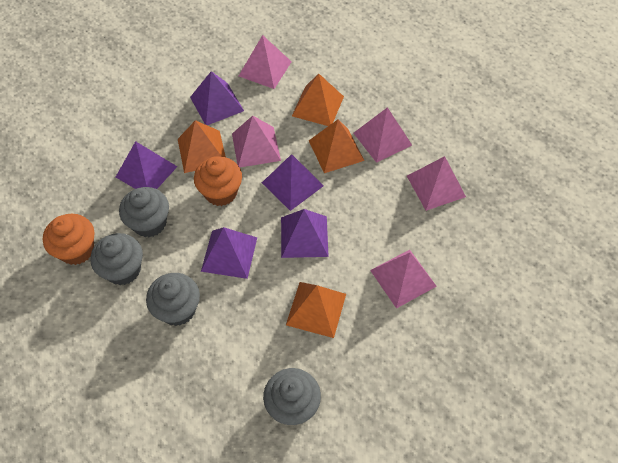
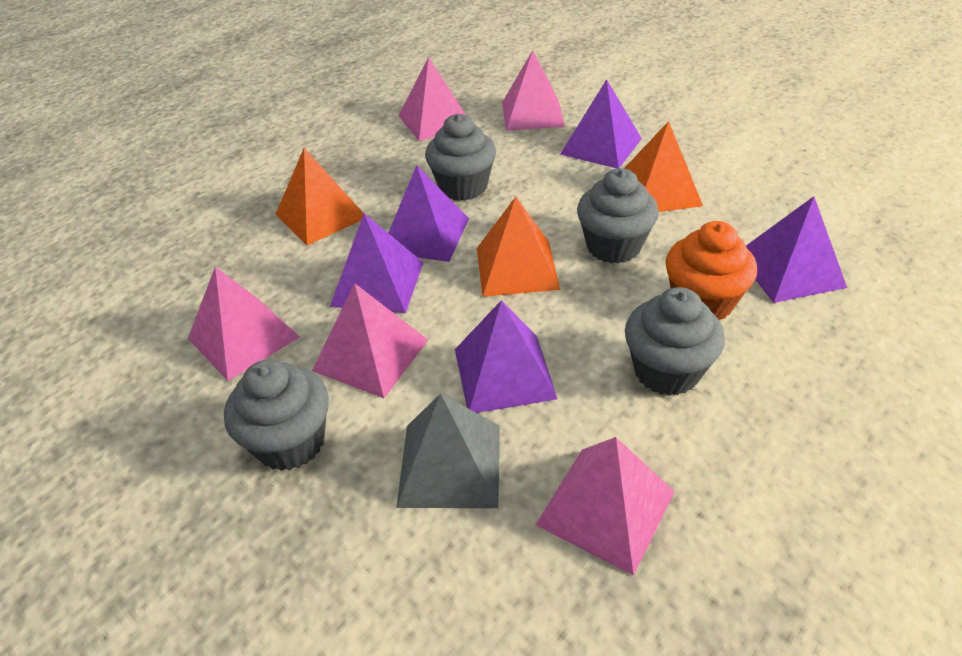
grey pyramid: 0 -> 1
orange cupcake: 2 -> 1
orange pyramid: 4 -> 3

